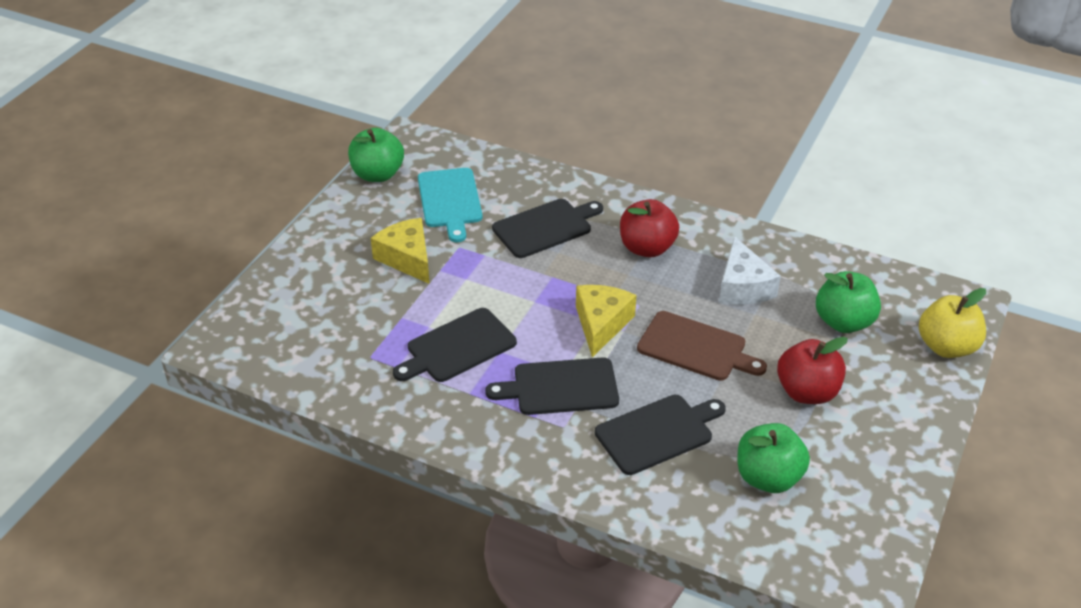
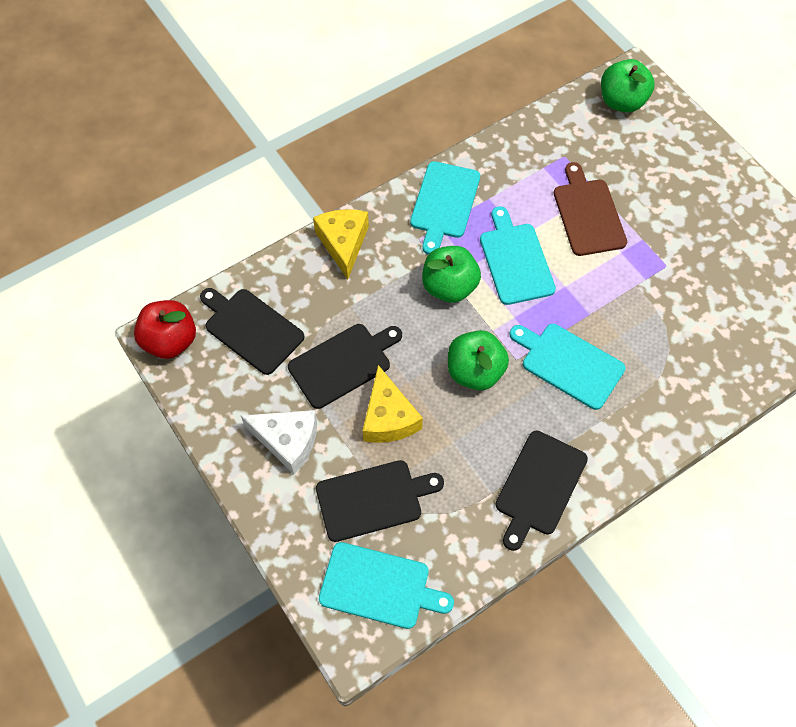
red apple: 2 -> 1
turquoise cutting board: 1 -> 4
yellow apple: 1 -> 0

